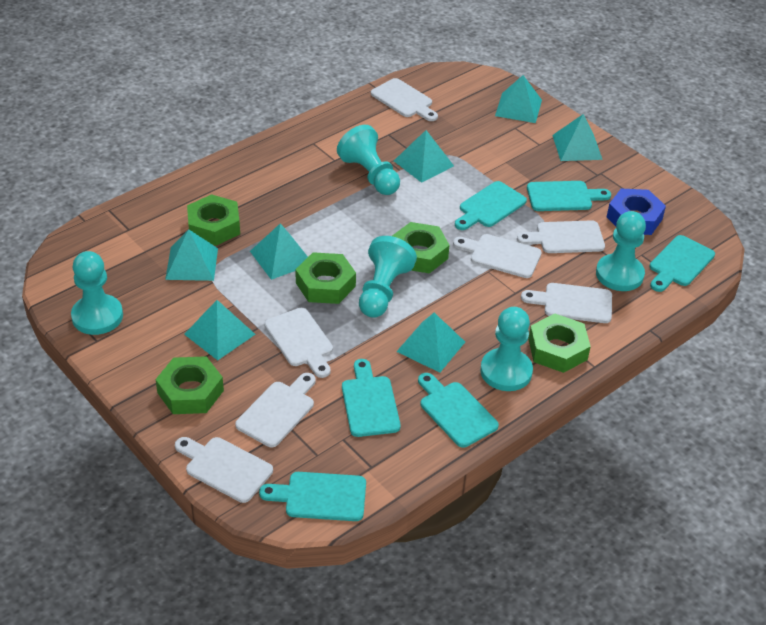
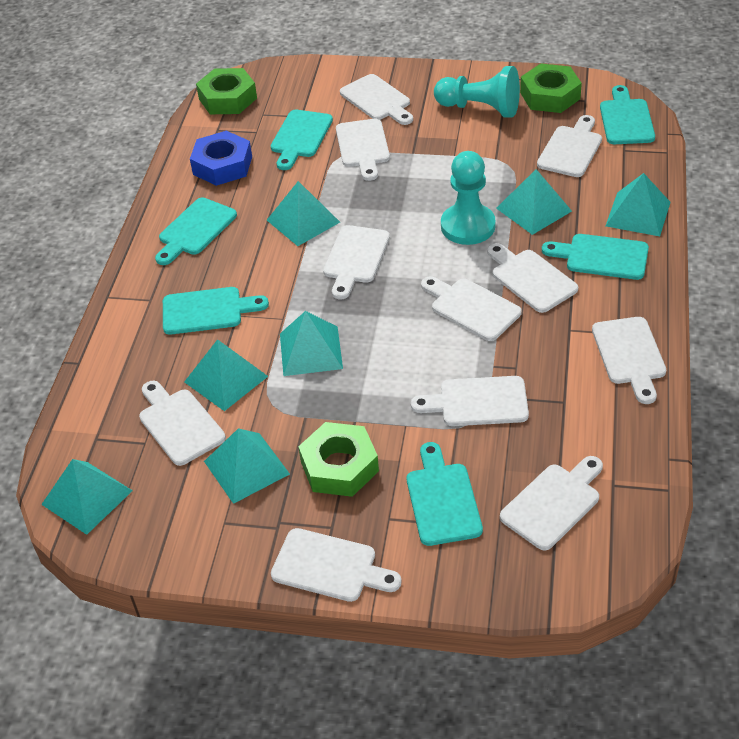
green nut: 5 -> 3
turquoise pawn: 5 -> 2
white cutting board: 7 -> 11

